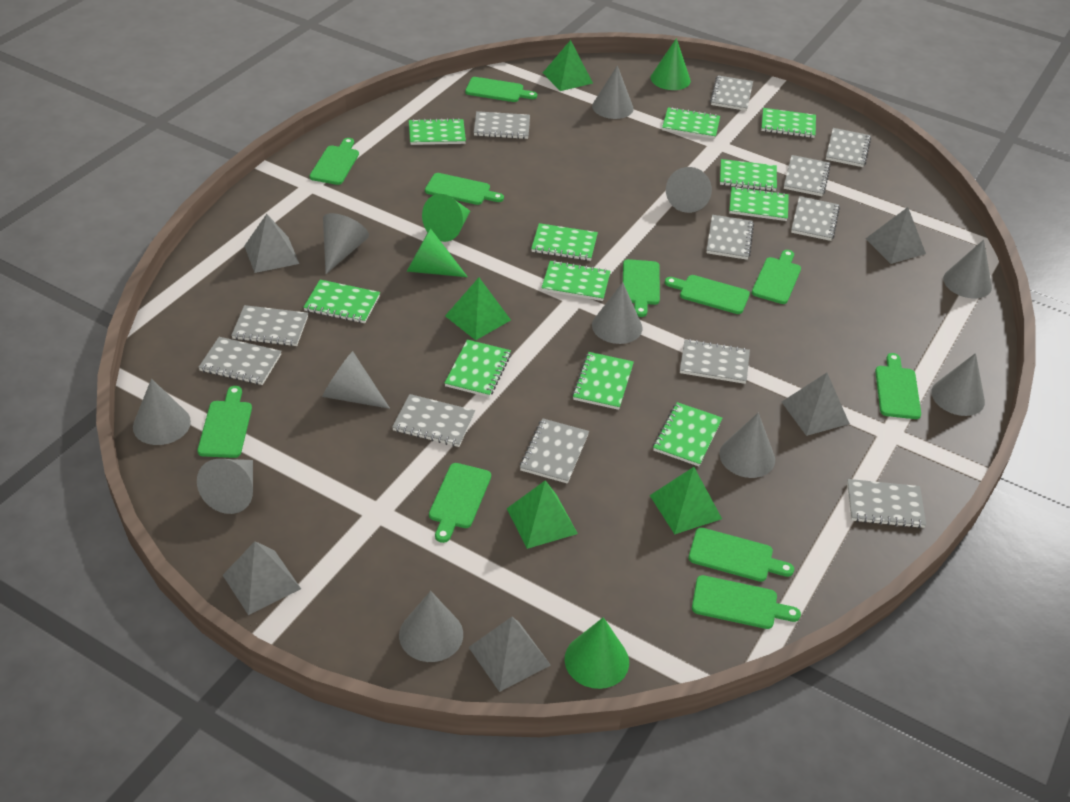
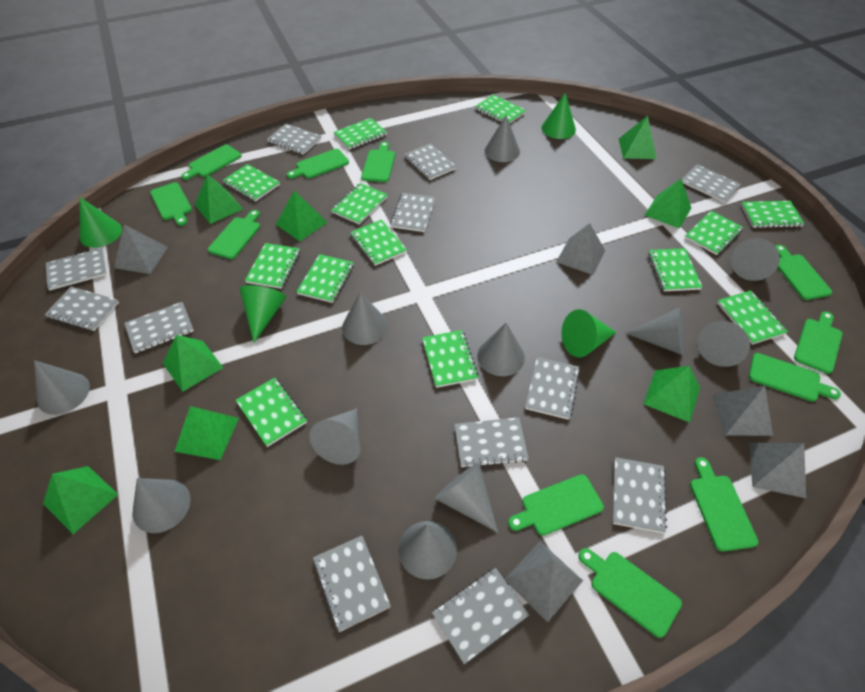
green notebook: 11 -> 13
green pyramid: 4 -> 8

